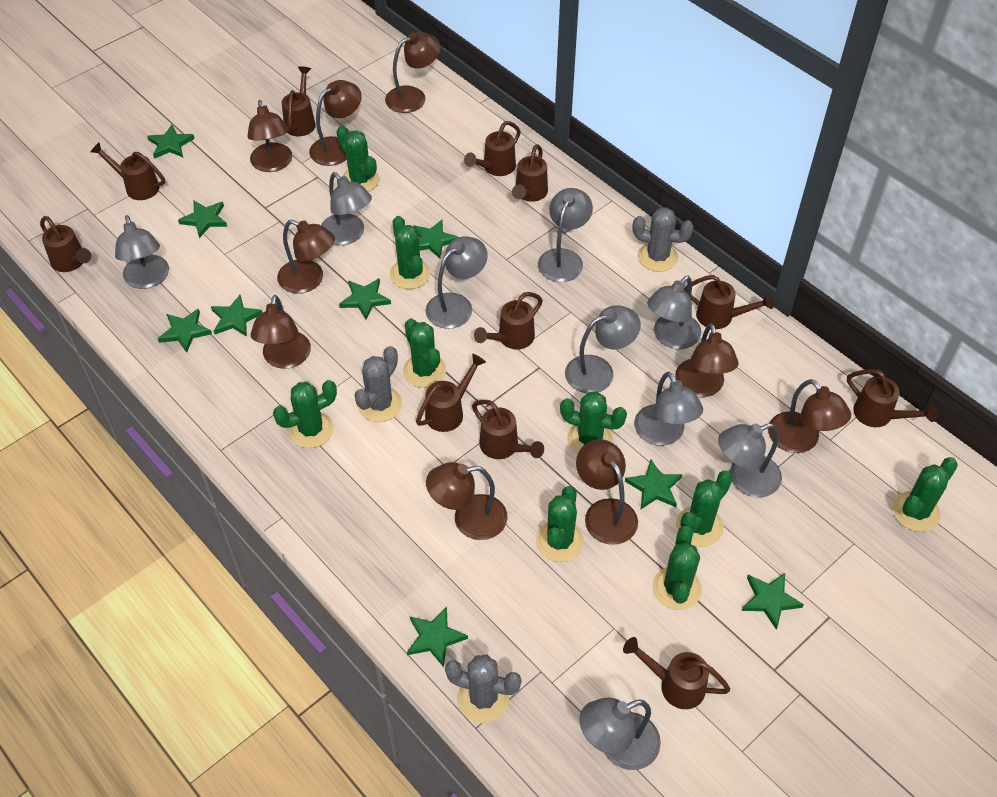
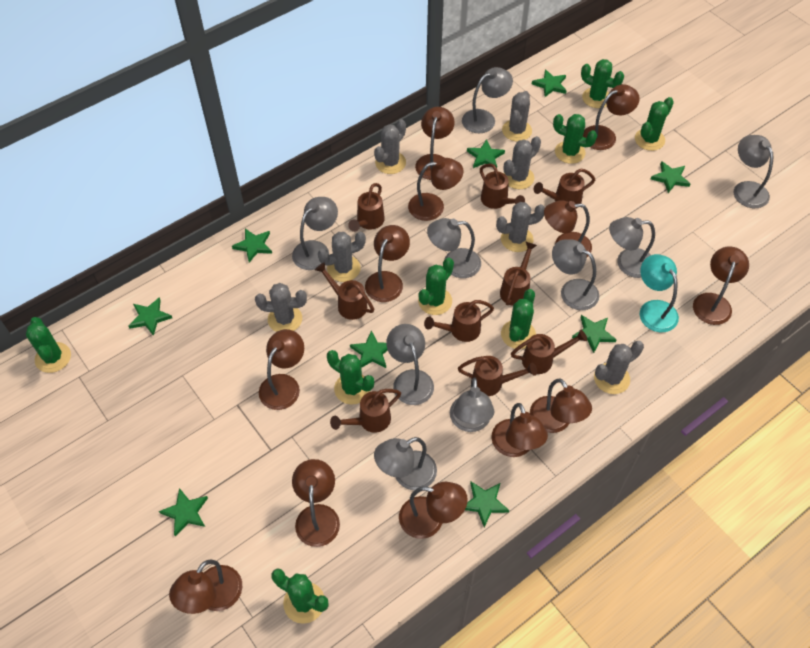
brown lamp: 9 -> 12
brown watering can: 11 -> 9
green cactus: 9 -> 8
grey cactus: 3 -> 7
turquoise lamp: 0 -> 1

